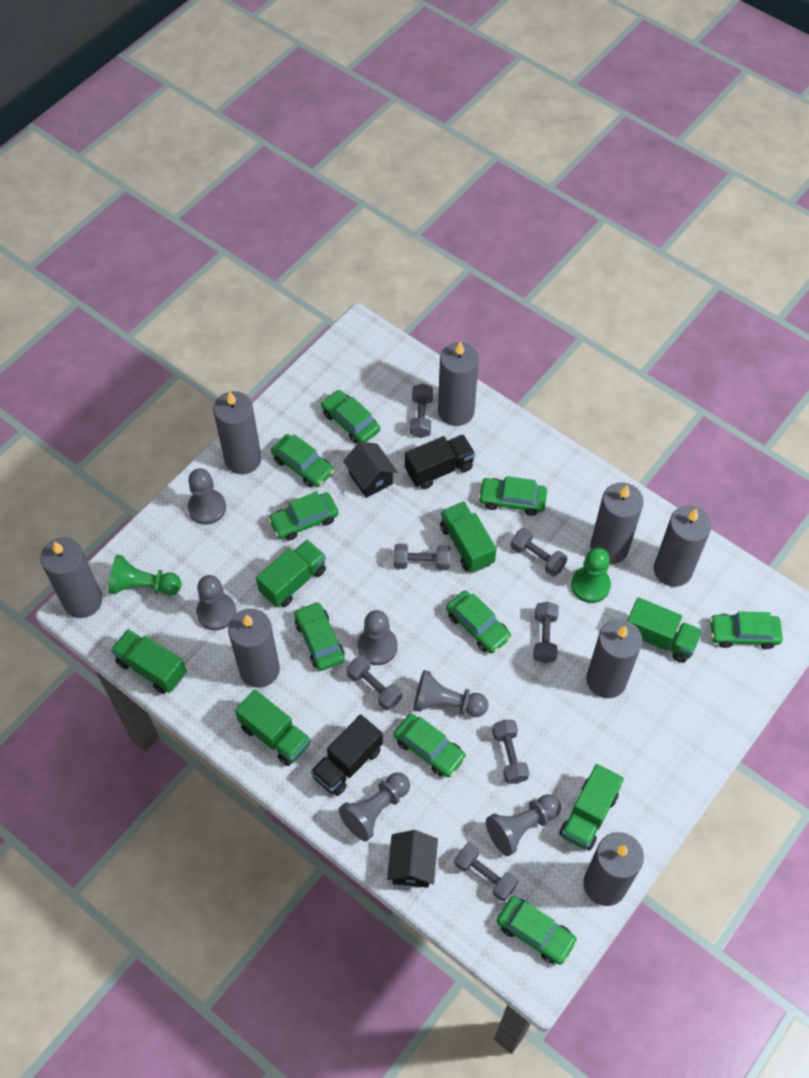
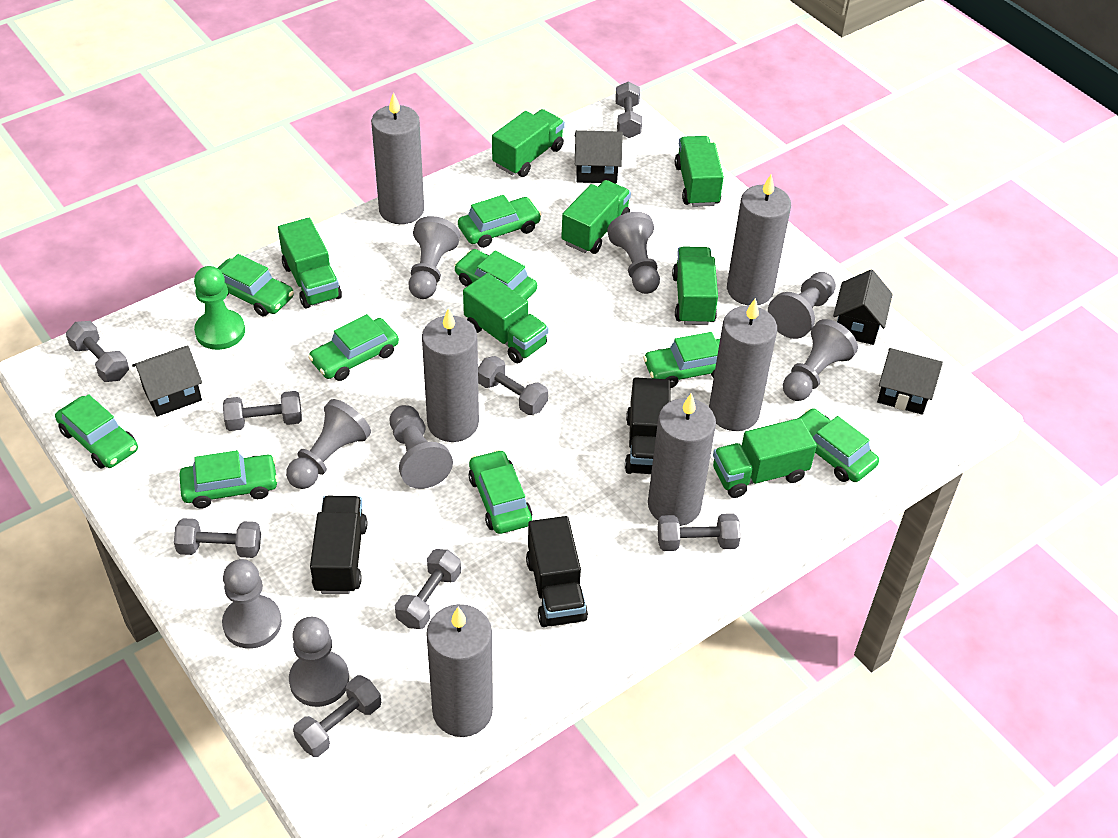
black house: 2 -> 4
black truck: 2 -> 3
green pawn: 2 -> 1
green truck: 6 -> 7
grey candle: 8 -> 6
grey dumbbell: 7 -> 8
grey pawn: 6 -> 8

